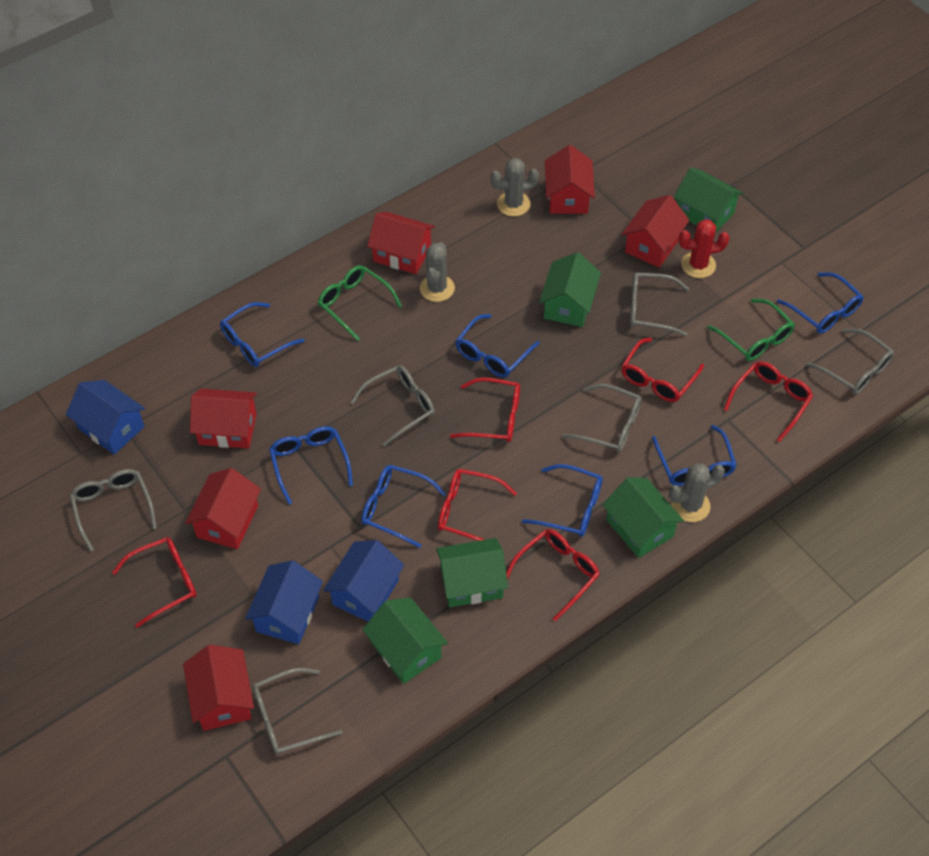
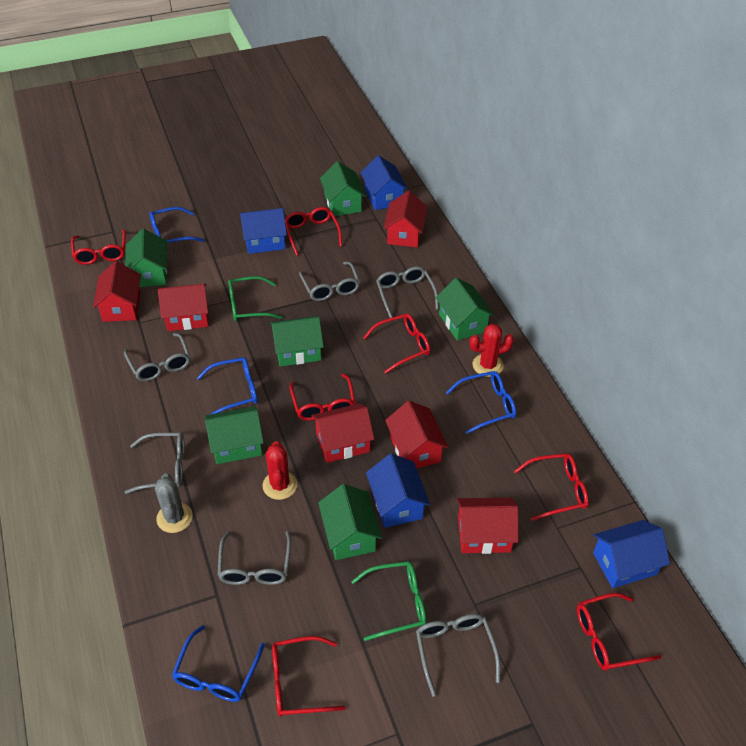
blue glasses: 7 -> 4
blue house: 3 -> 4
green house: 5 -> 6
grey cactus: 3 -> 1
red cactus: 1 -> 2
red glasses: 6 -> 7

